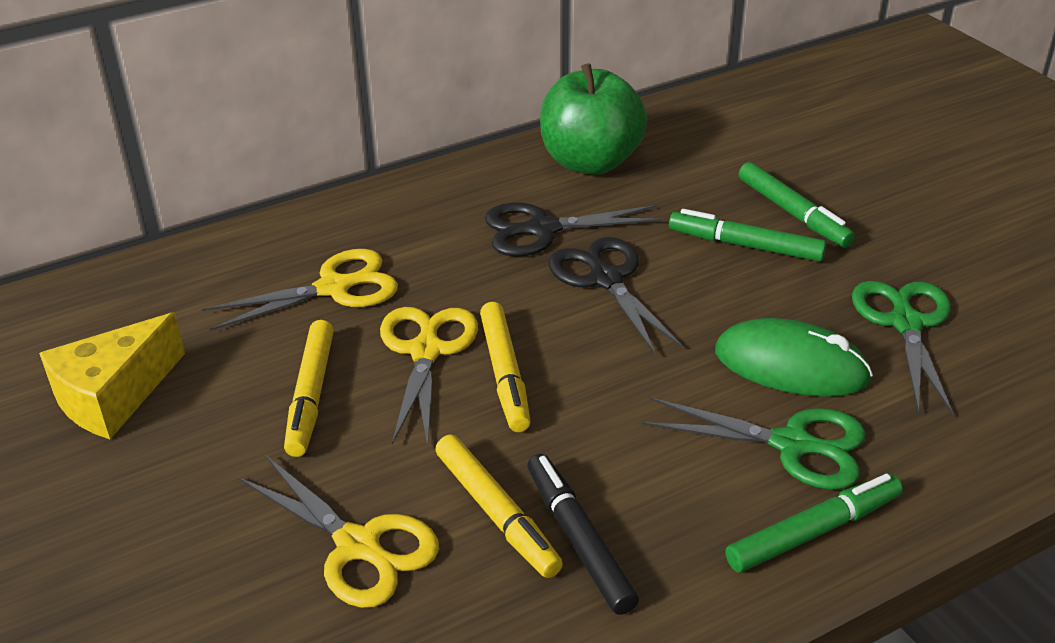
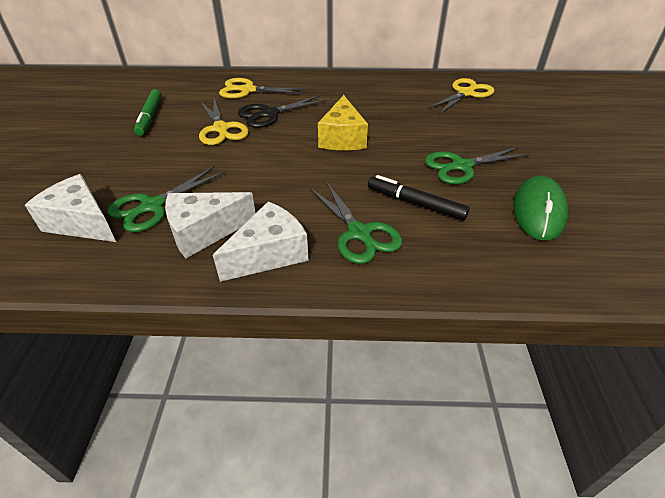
black scissors: 2 -> 1
green apple: 1 -> 0
green marker: 3 -> 1
green scissors: 2 -> 3
white cheese: 0 -> 3
yellow marker: 3 -> 0

